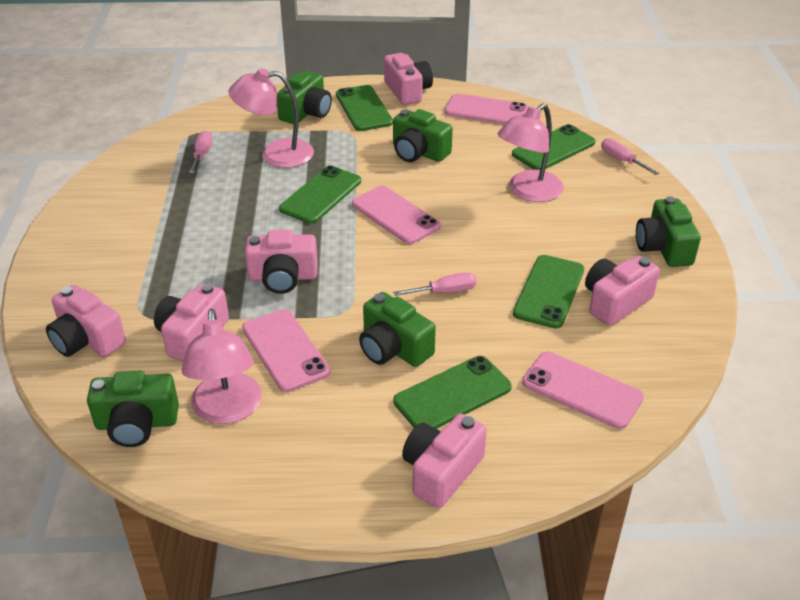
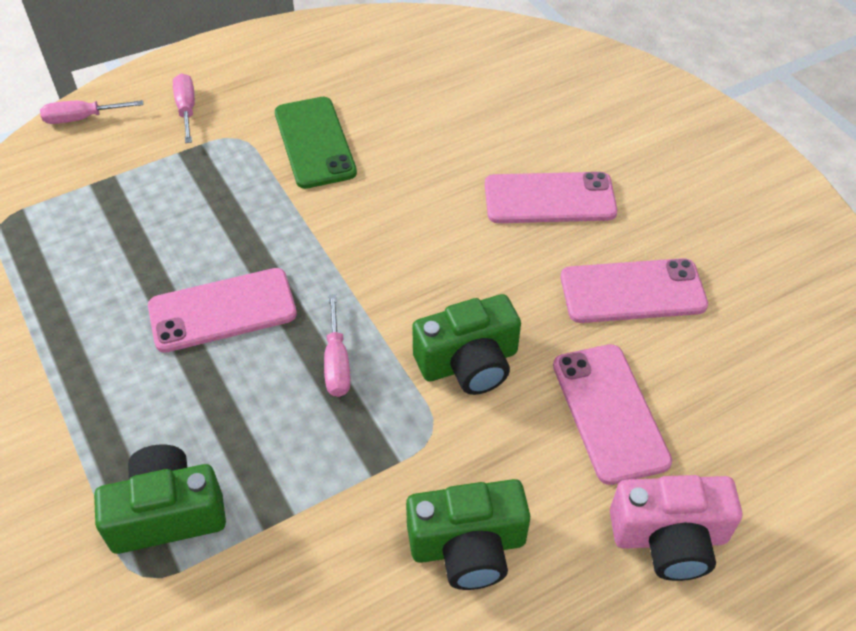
green camera: 5 -> 3
green phone: 5 -> 1
pink camera: 6 -> 1
pink lamp: 3 -> 0

